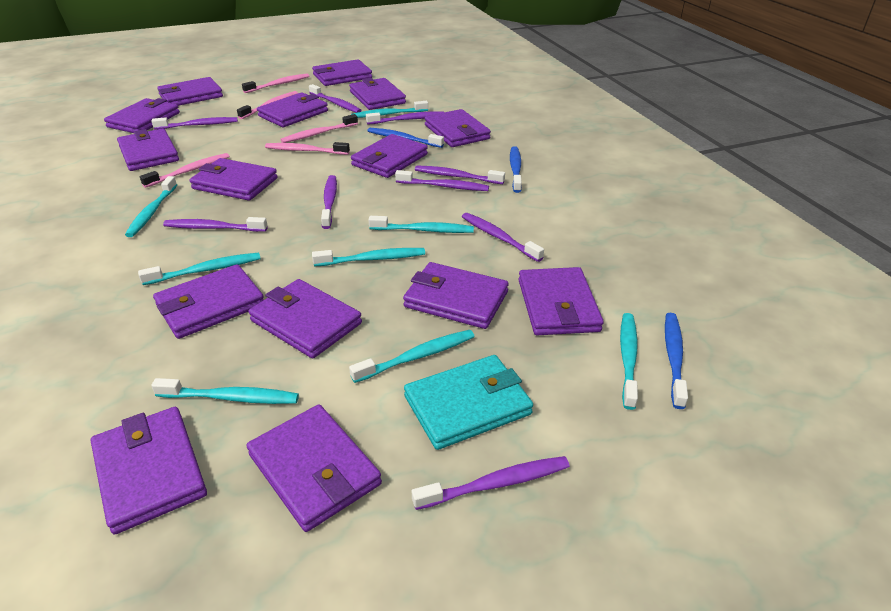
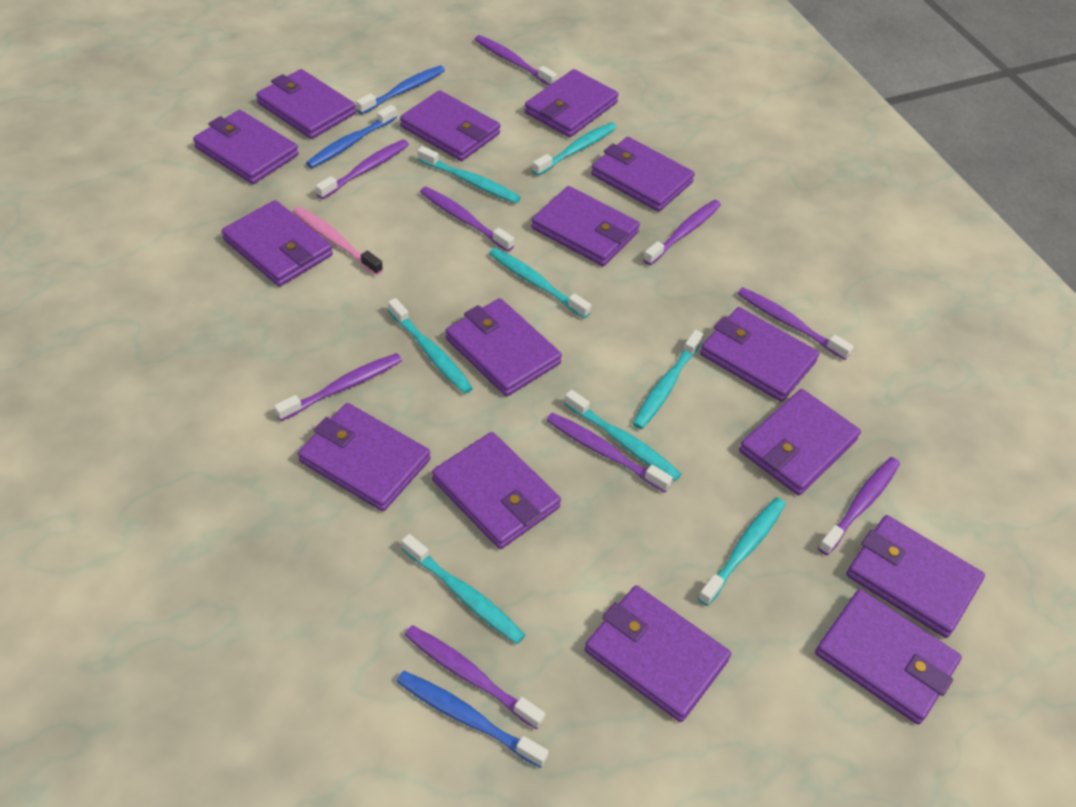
pink toothbrush: 5 -> 1
turquoise wallet: 1 -> 0

